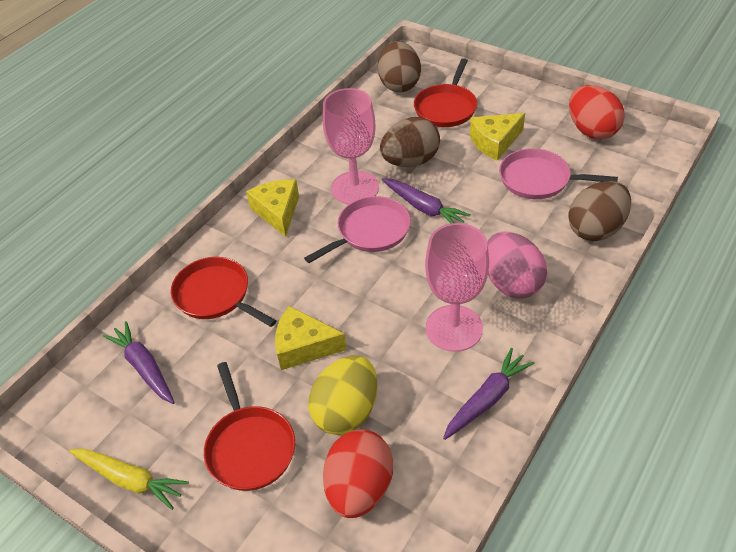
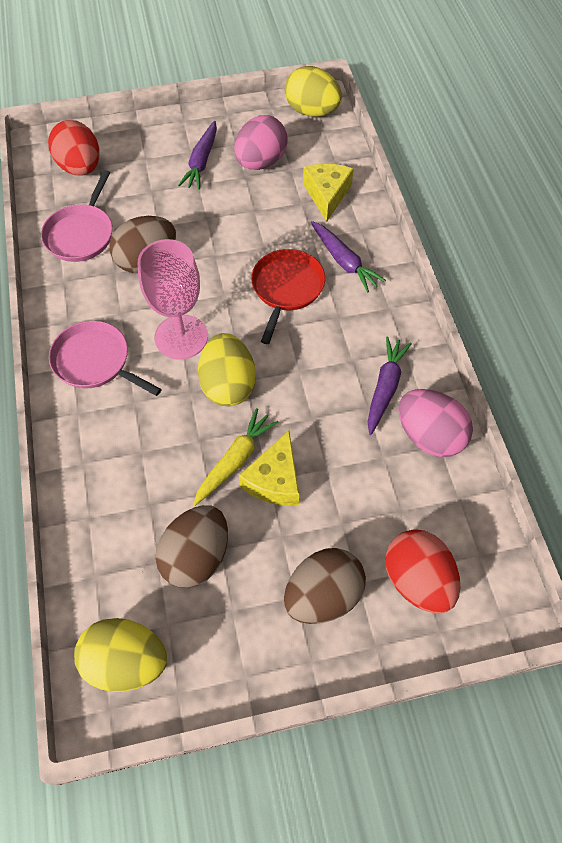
pink egg: 1 -> 2
pink goblet: 2 -> 1
red pan: 3 -> 1
yellow cheese: 3 -> 2
yellow egg: 1 -> 3

